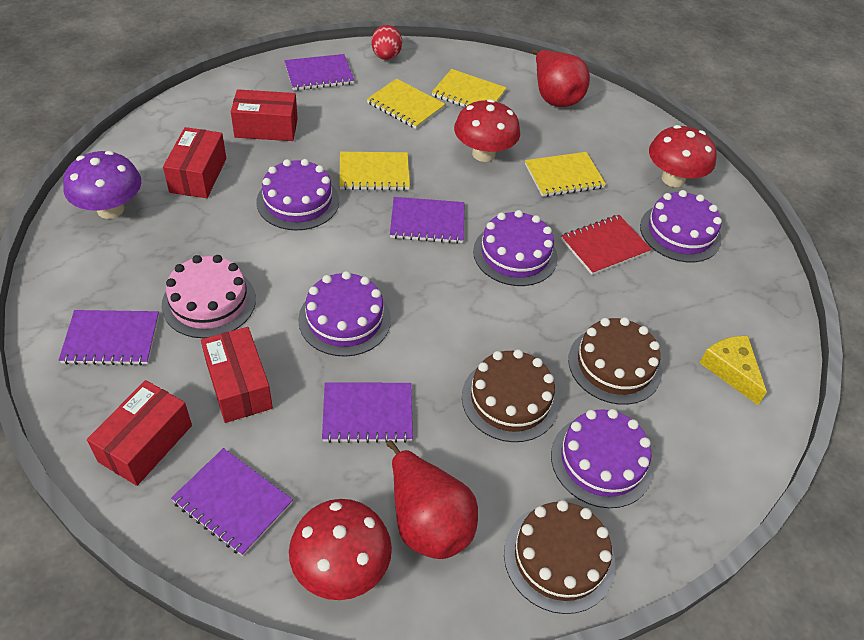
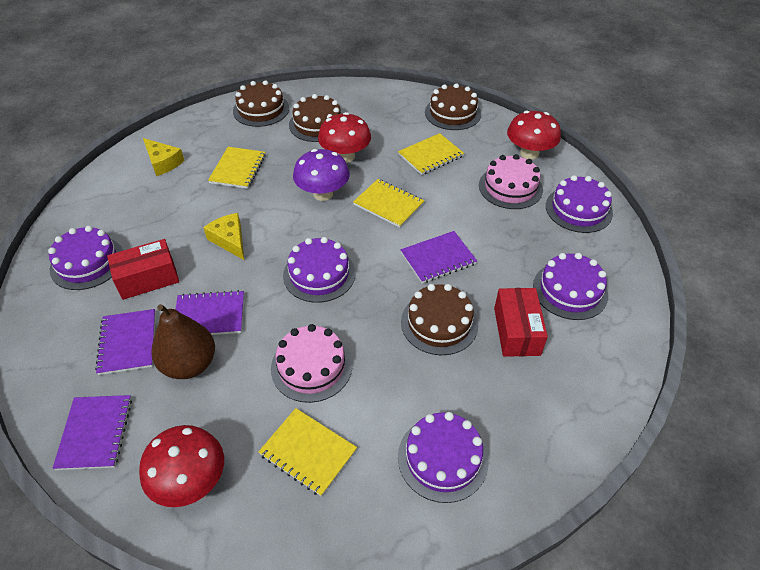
brown cake: 3 -> 4
brown pear: 0 -> 1
pink cake: 1 -> 2
purple notebook: 5 -> 4
red box: 4 -> 2
red egg: 1 -> 0
red notebook: 1 -> 0
red pear: 2 -> 0
yellow cheese: 1 -> 2

